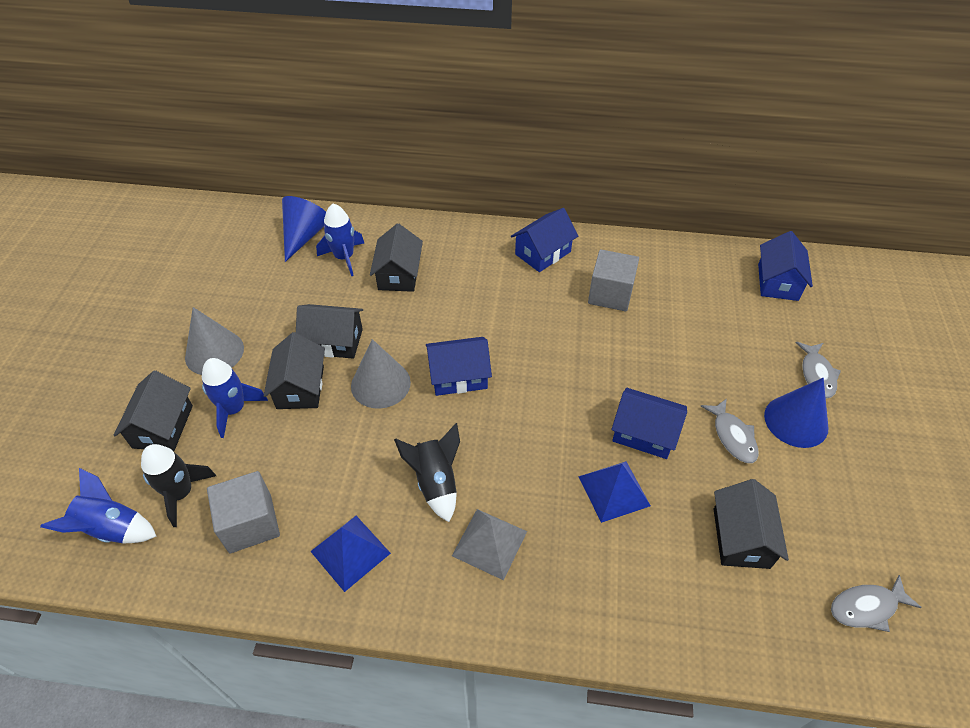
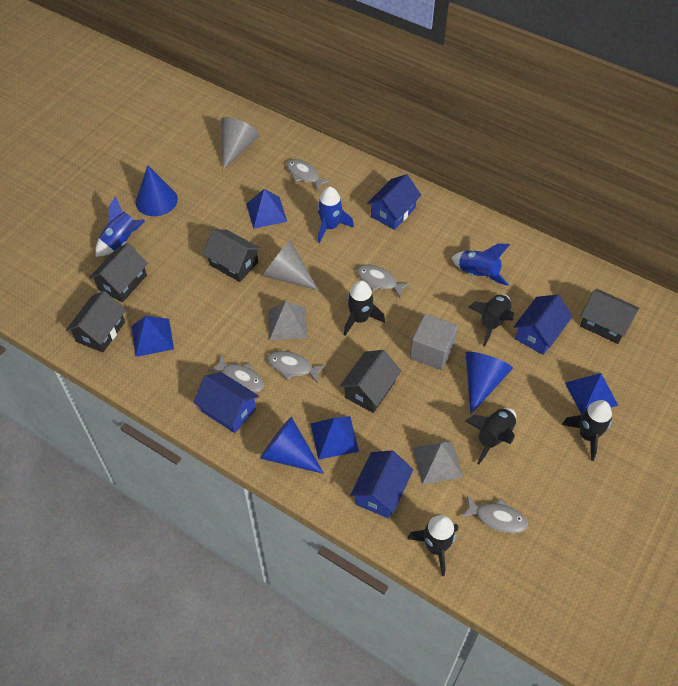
black rocket: 2 -> 5
blue cone: 2 -> 3
blue pyramid: 2 -> 4
grey cube: 2 -> 1
grey fish: 3 -> 5
grey pyramid: 1 -> 2

